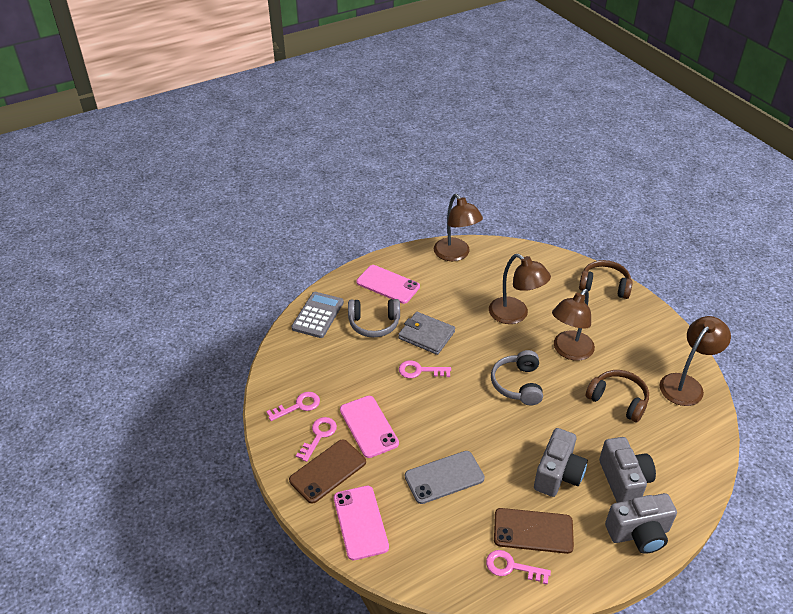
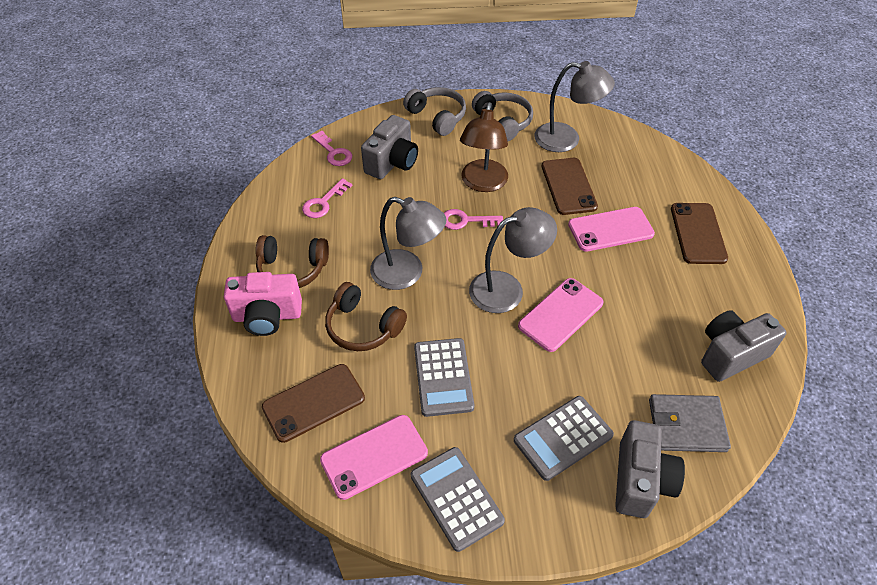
brown lamp: 4 -> 1
brown phone: 2 -> 3
grey calculator: 1 -> 3
grey lamp: 0 -> 3
grey phone: 1 -> 0
pink camera: 0 -> 1
pink key: 4 -> 3

